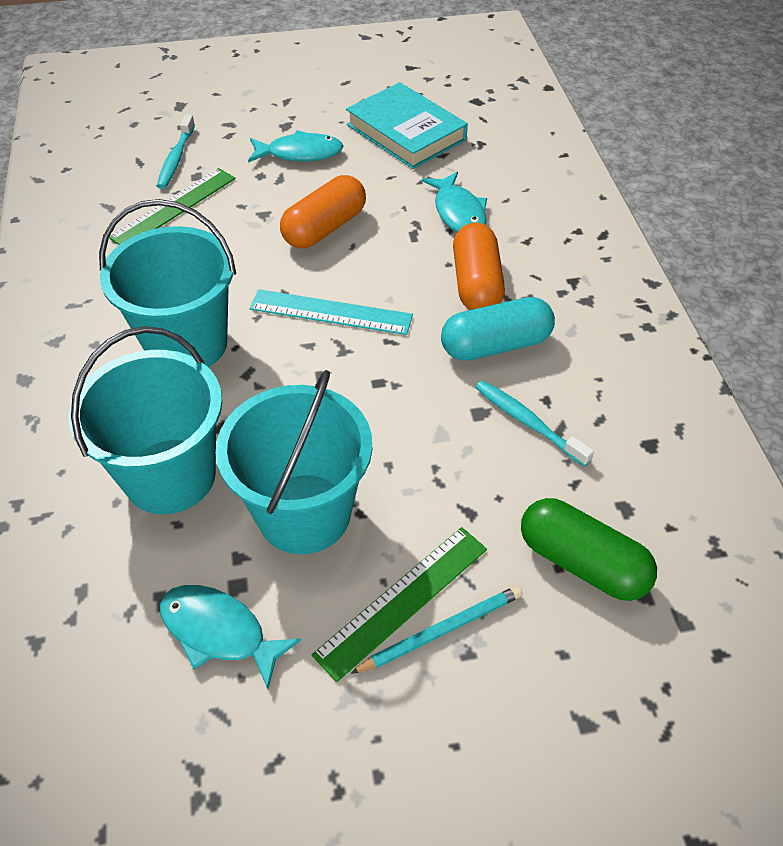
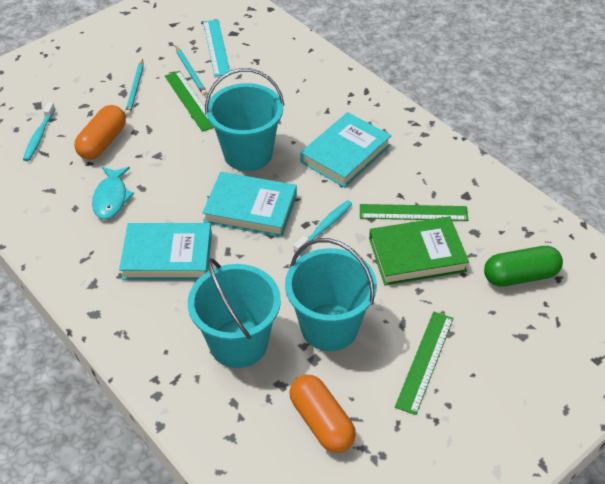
green book: 0 -> 1
green ruler: 2 -> 3
turquoise book: 1 -> 3
turquoise capsule: 1 -> 0
turquoise fish: 3 -> 1
turquoise pencil: 1 -> 2

